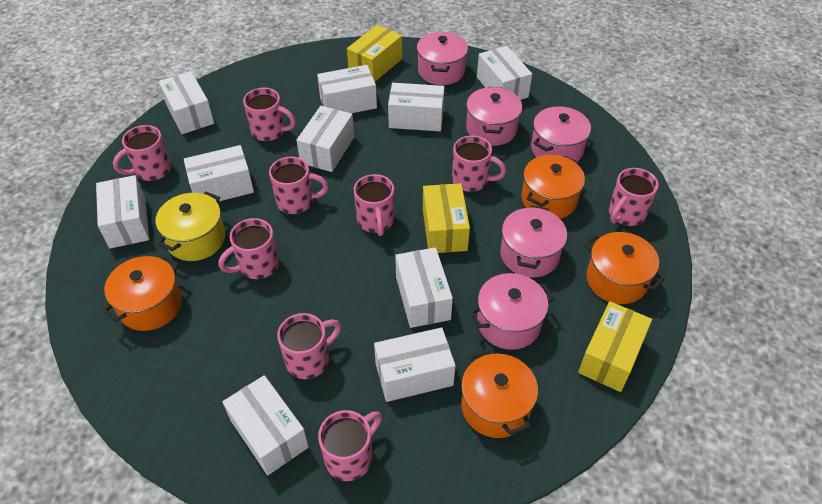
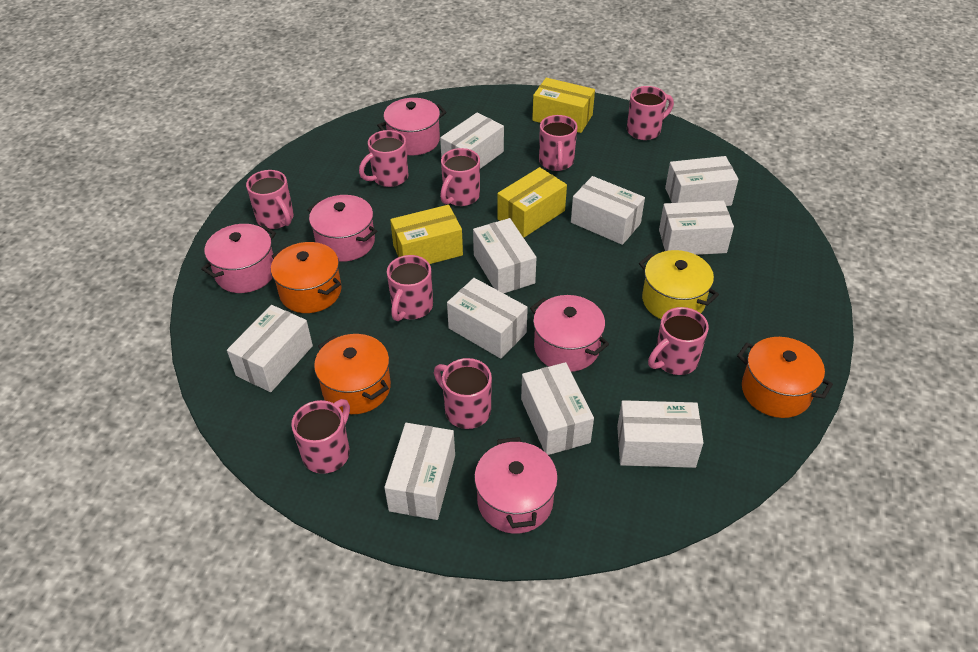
orange pot: 4 -> 3

